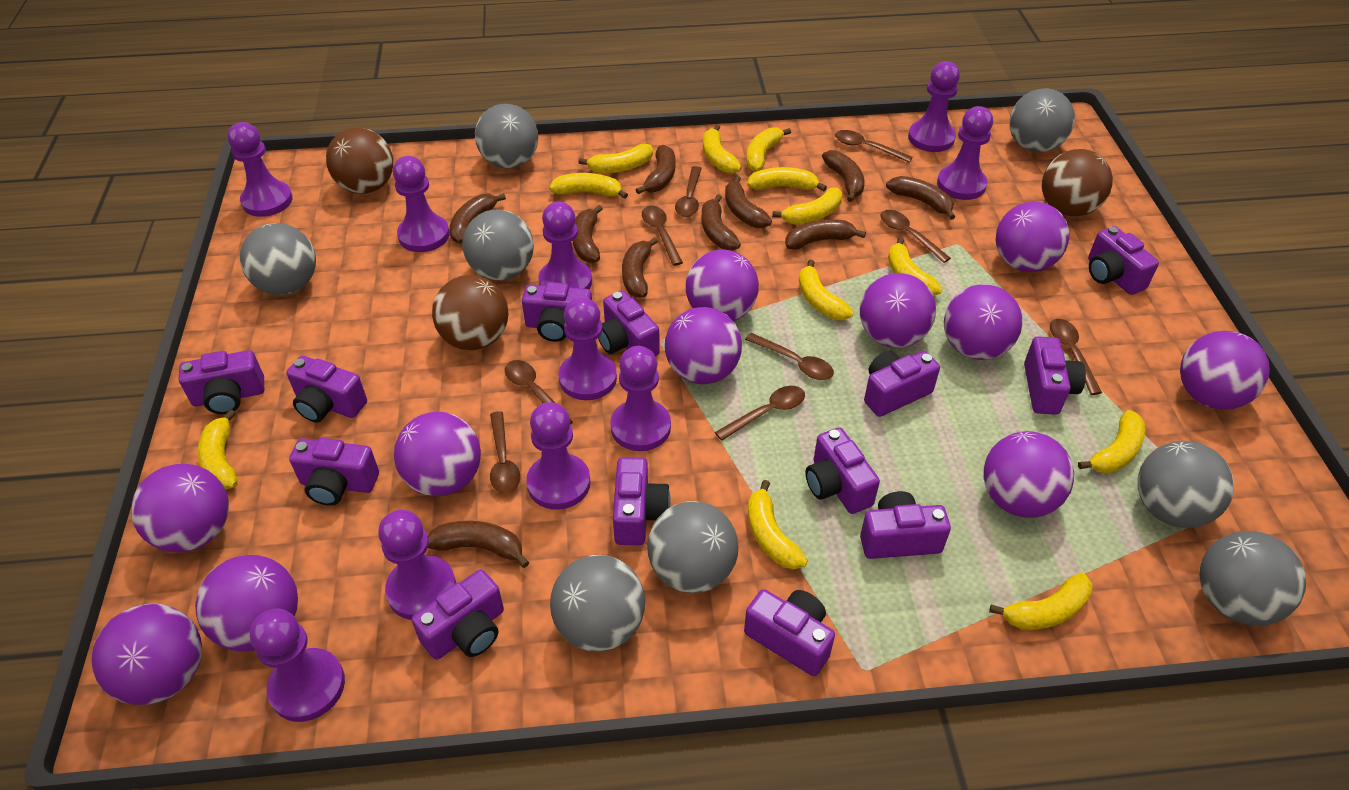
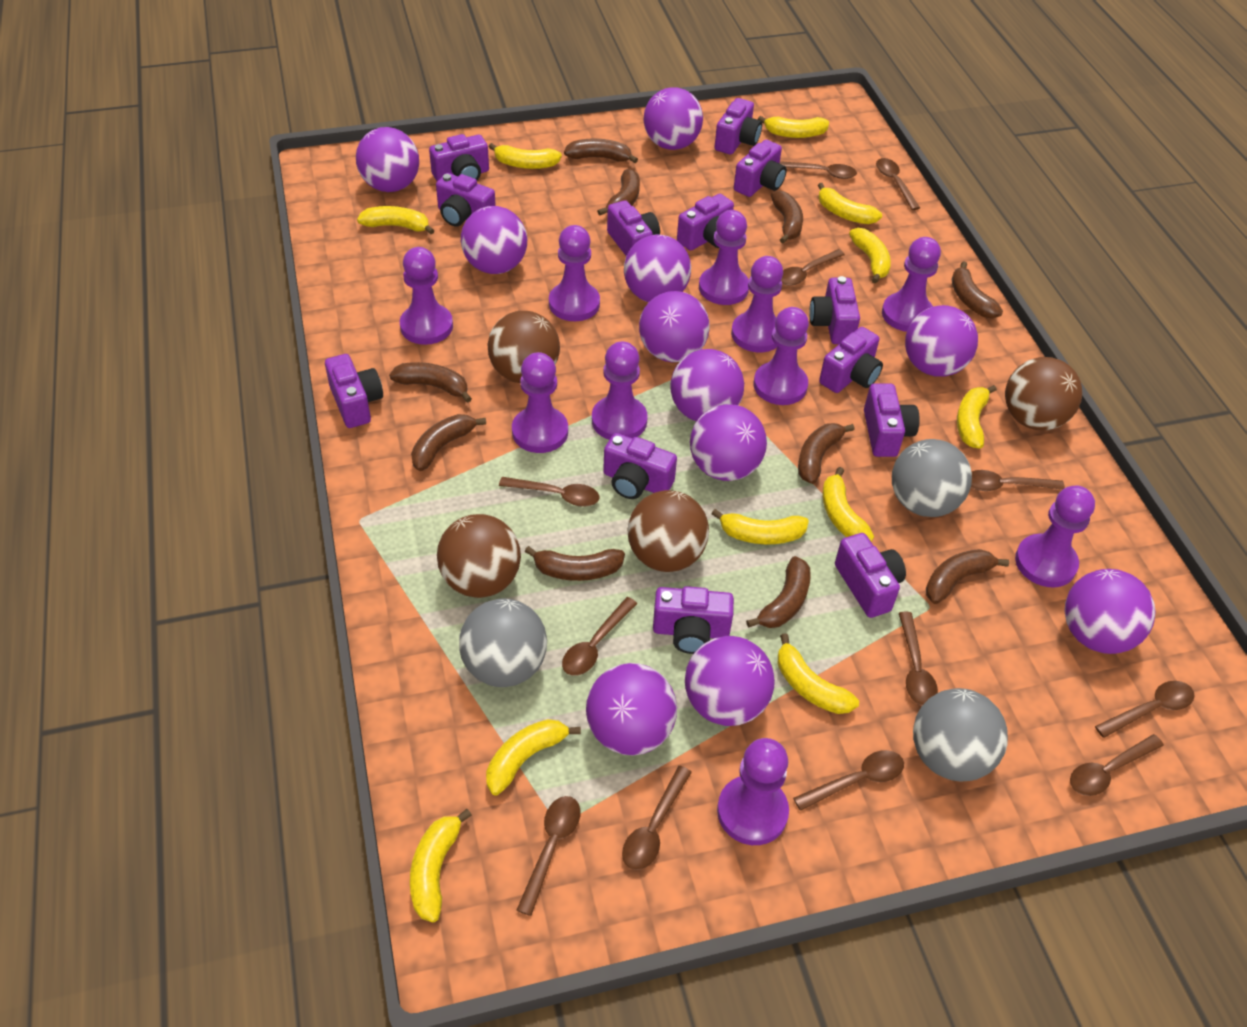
brown ball: 3 -> 4
brown spoon: 9 -> 12
grey ball: 8 -> 3
yellow banana: 12 -> 11

